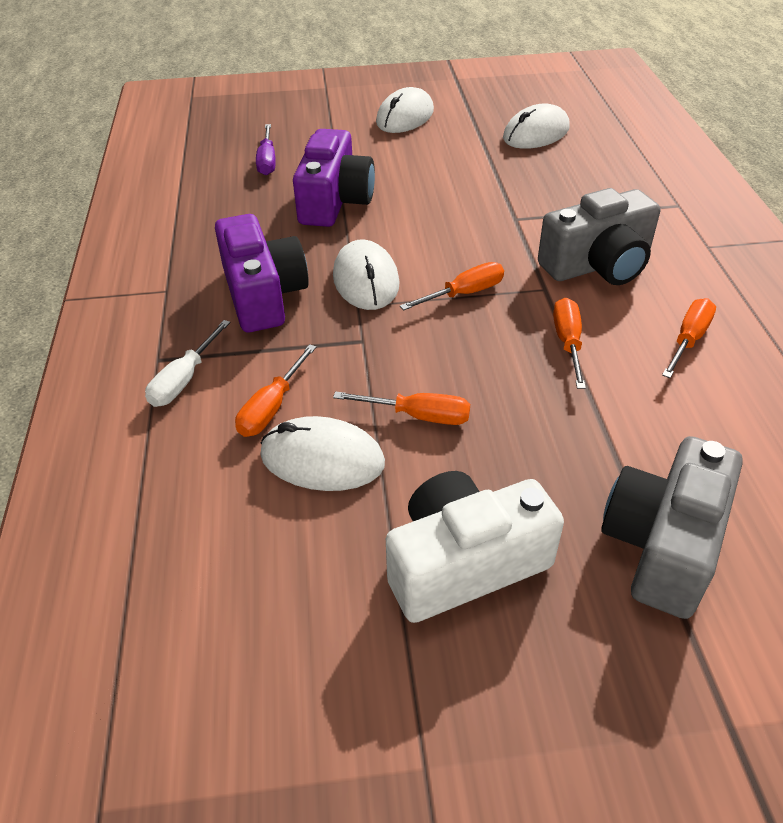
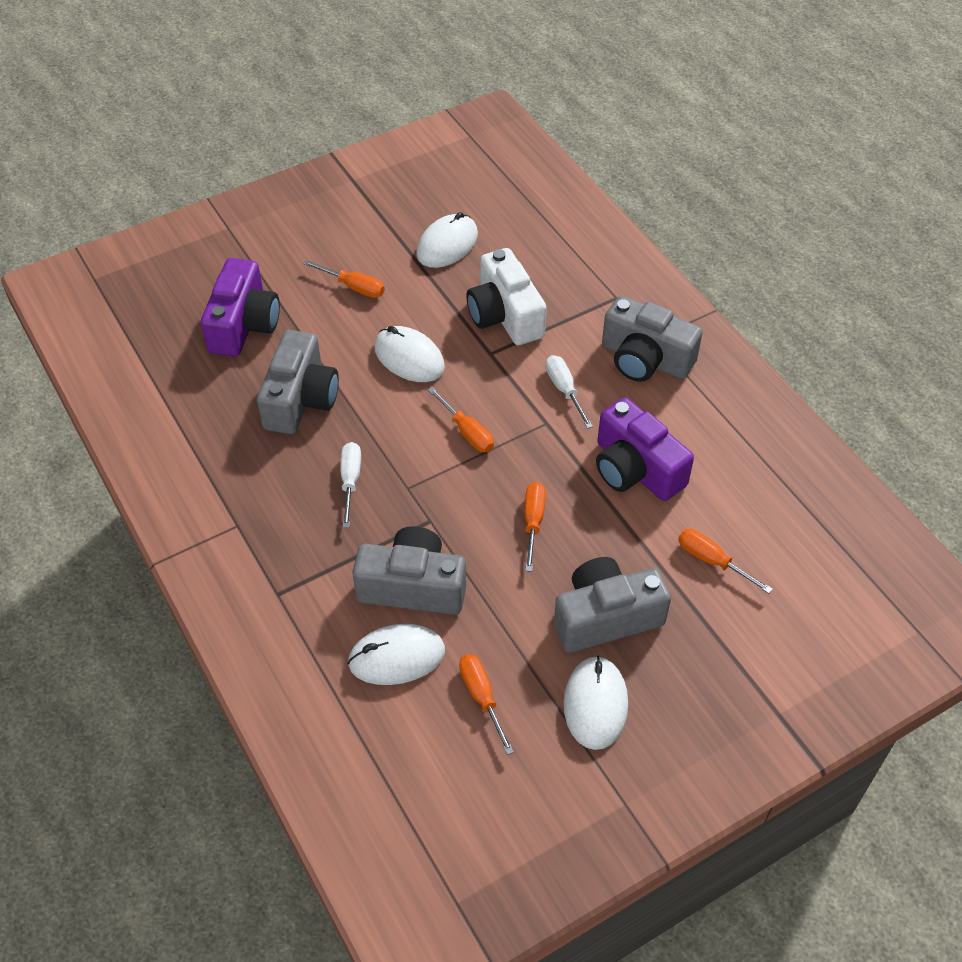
grey camera: 2 -> 4
purple screwdriver: 1 -> 0
white screwdriver: 1 -> 2

